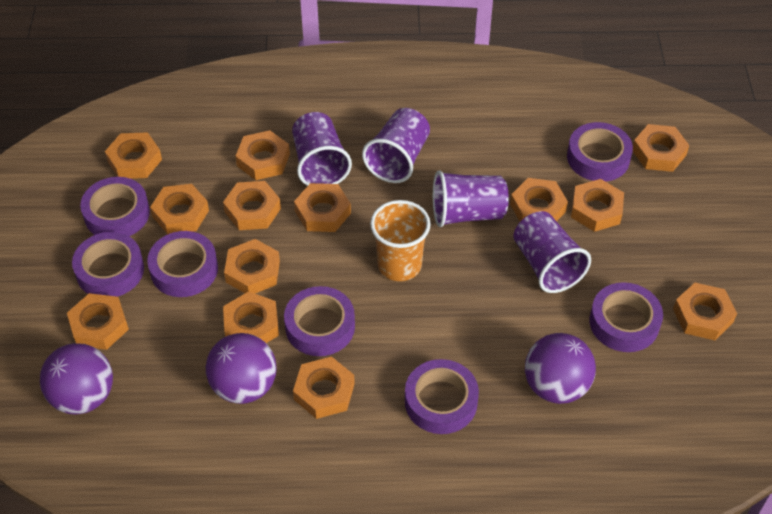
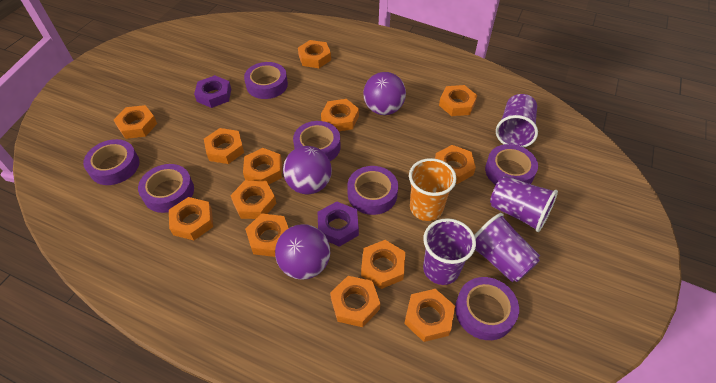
purple nut: 0 -> 2

